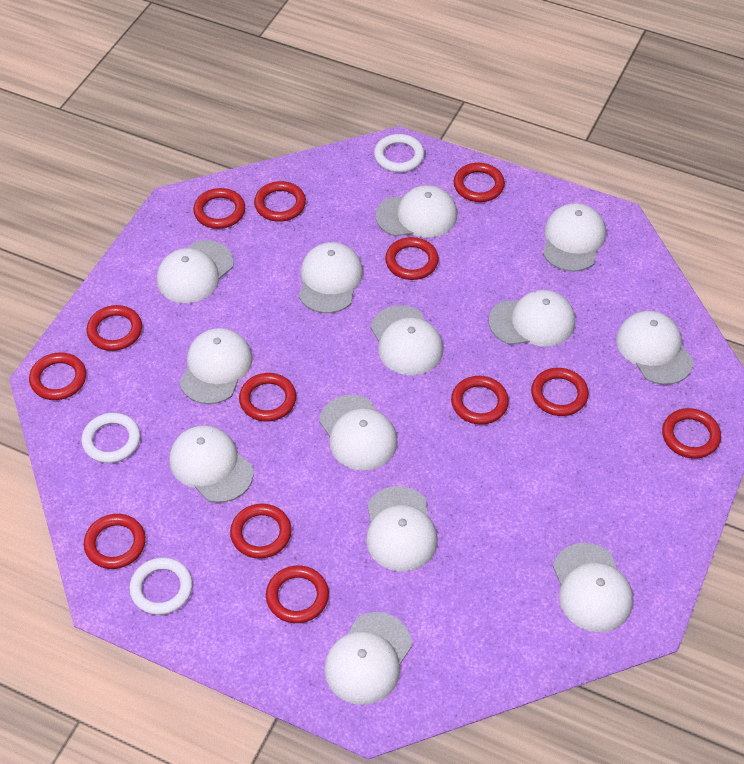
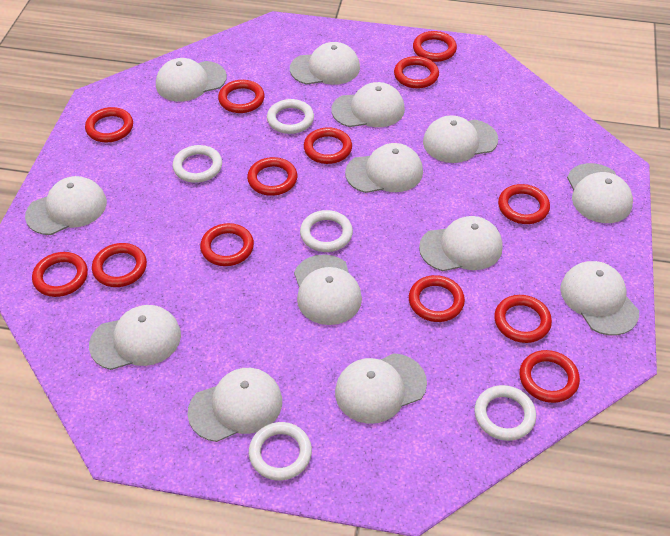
white ring: 3 -> 5

